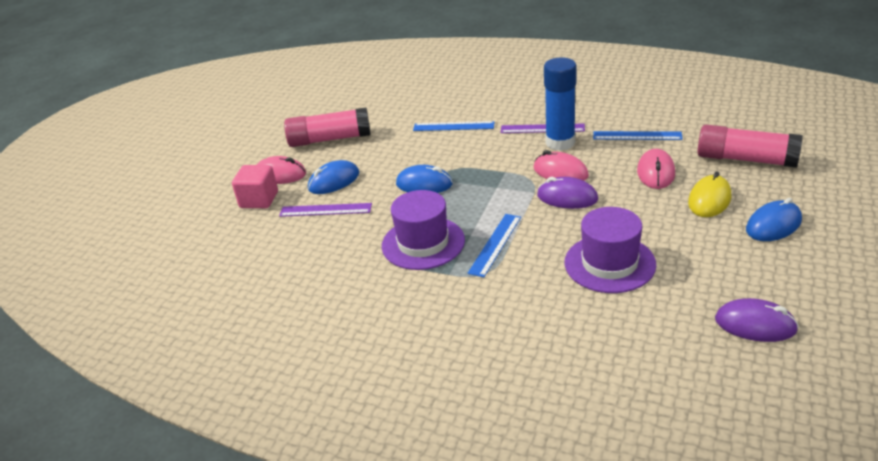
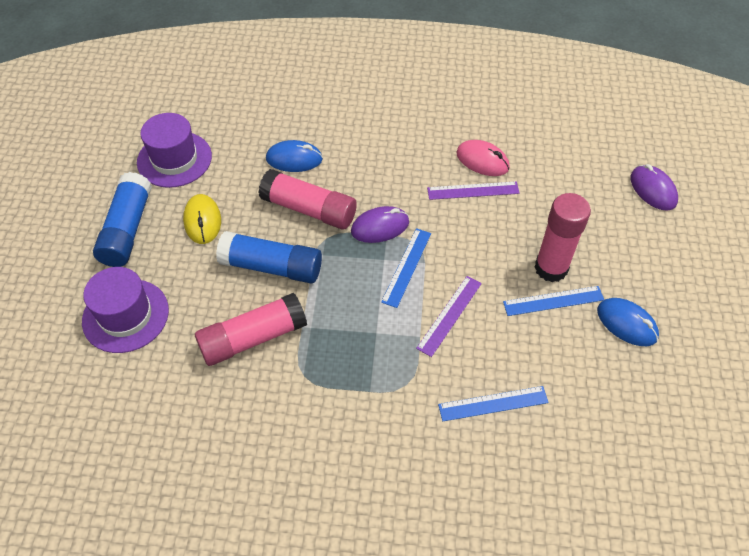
blue glue stick: 1 -> 2
blue mouse: 3 -> 2
pink cube: 1 -> 0
pink glue stick: 2 -> 3
pink mouse: 3 -> 1

